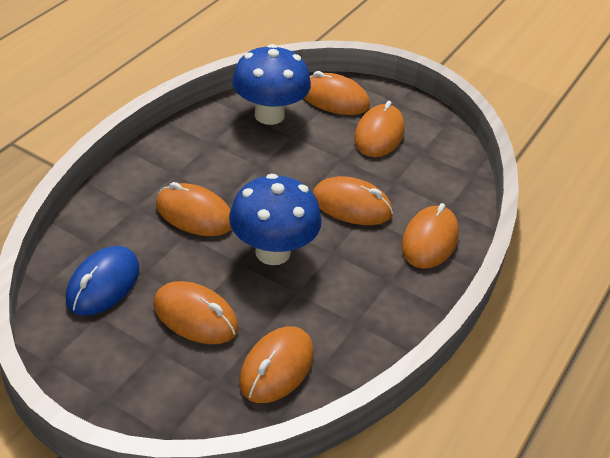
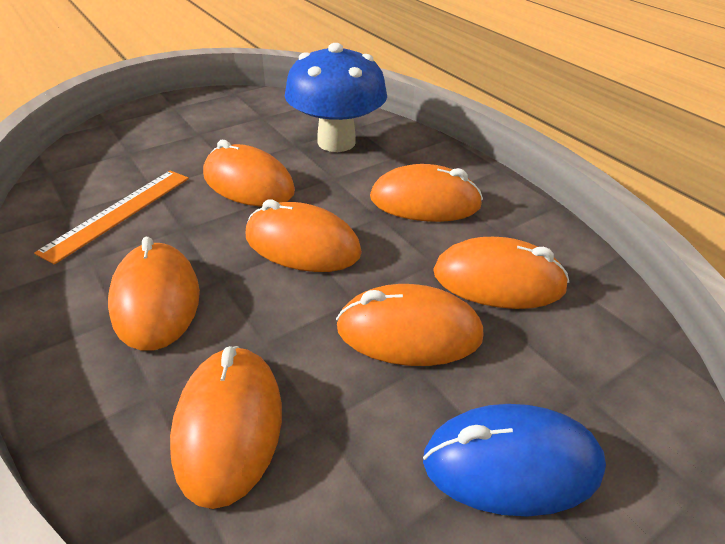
blue mushroom: 2 -> 1
orange ruler: 0 -> 1

